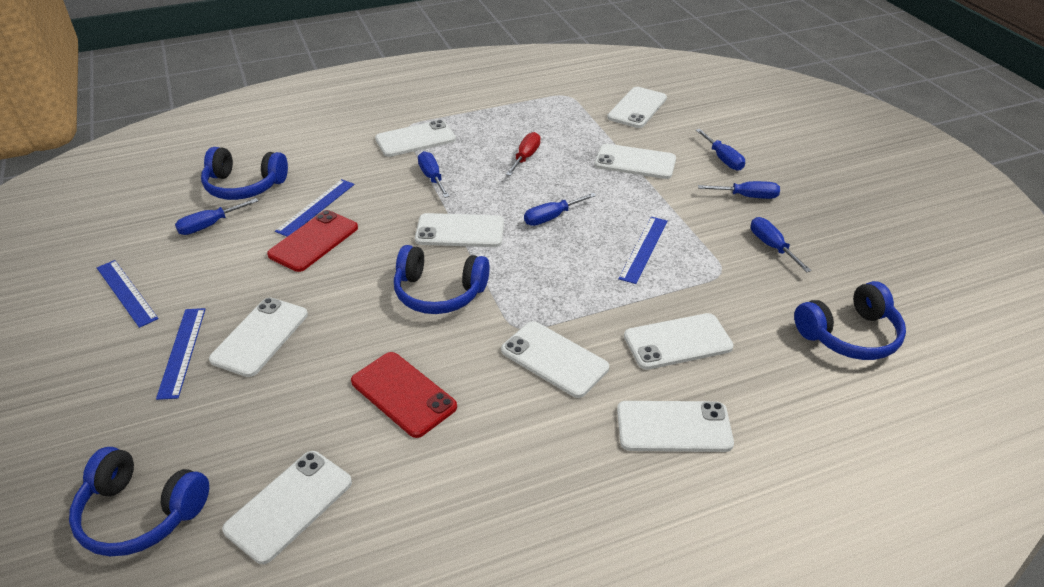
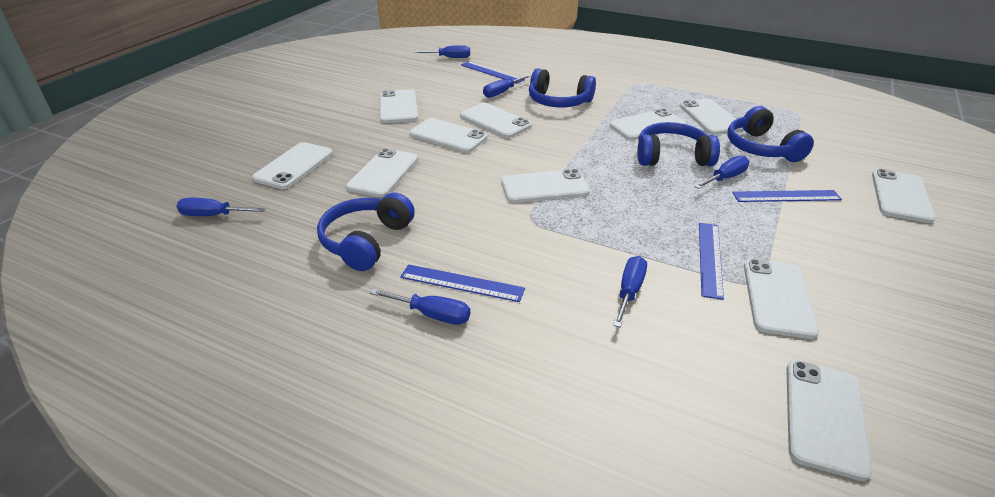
red phone: 2 -> 0
red screwdriver: 1 -> 0
white phone: 9 -> 11

